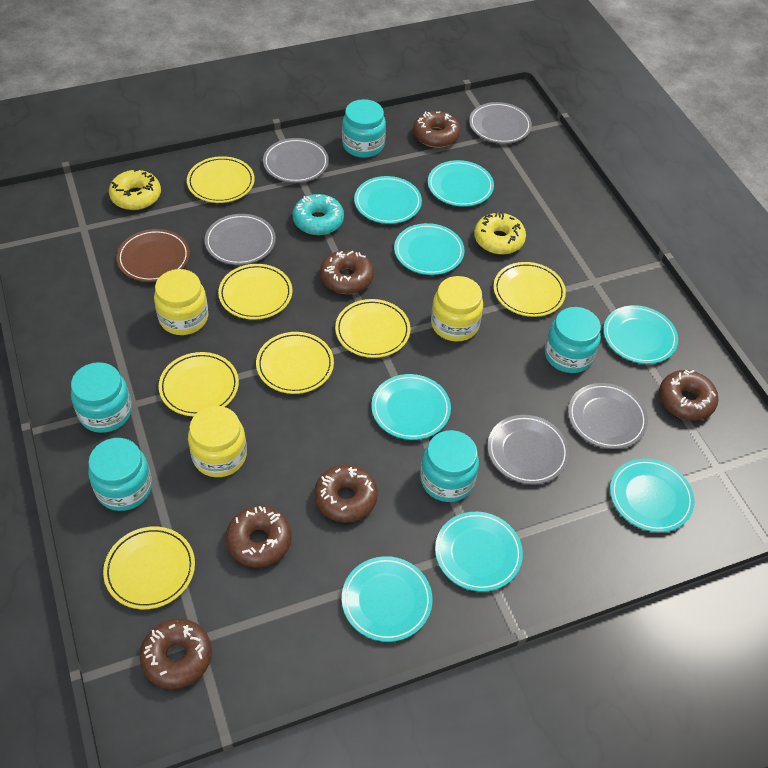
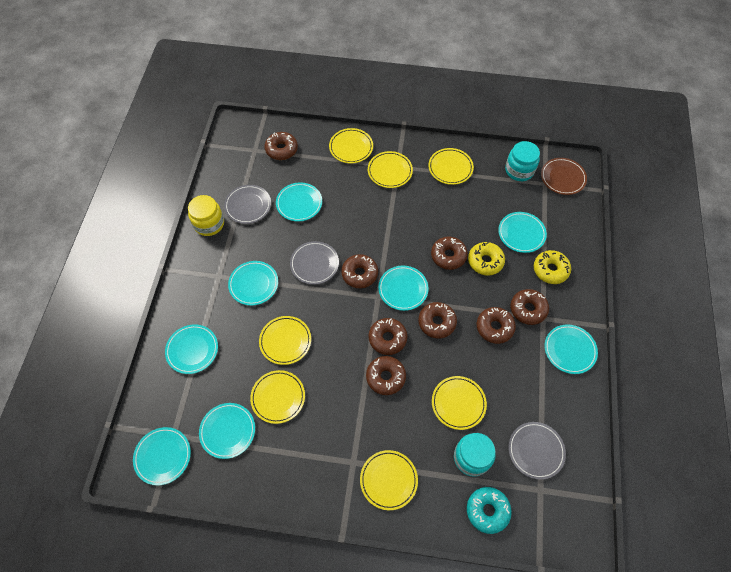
brown donut: 6 -> 8
grey plate: 5 -> 3
turquoise jar: 5 -> 2
yellow jar: 3 -> 1

